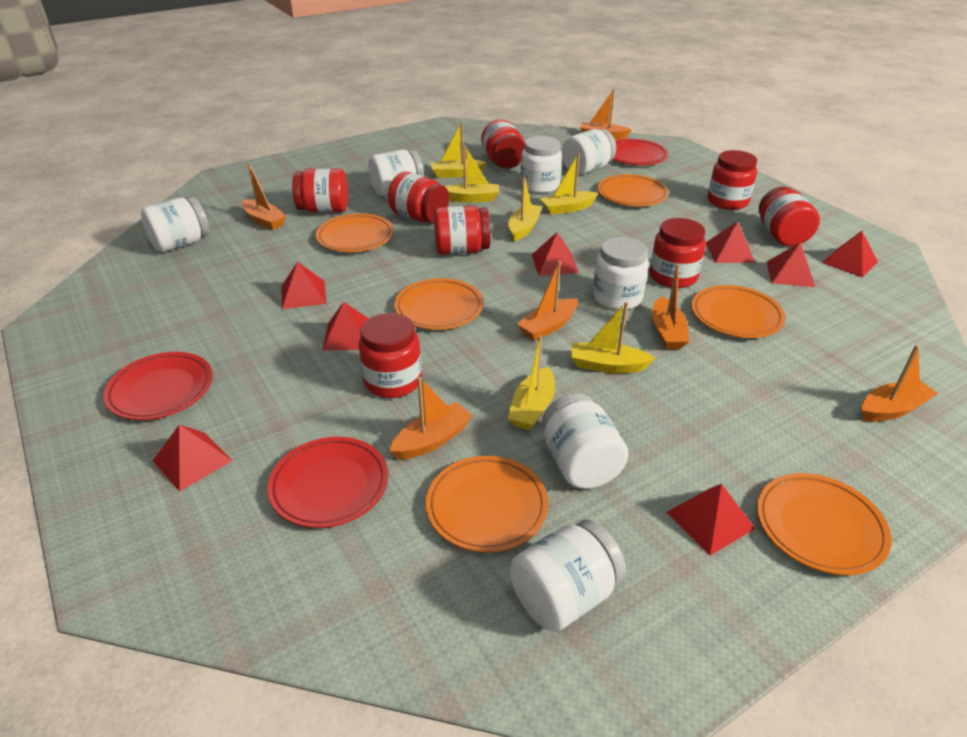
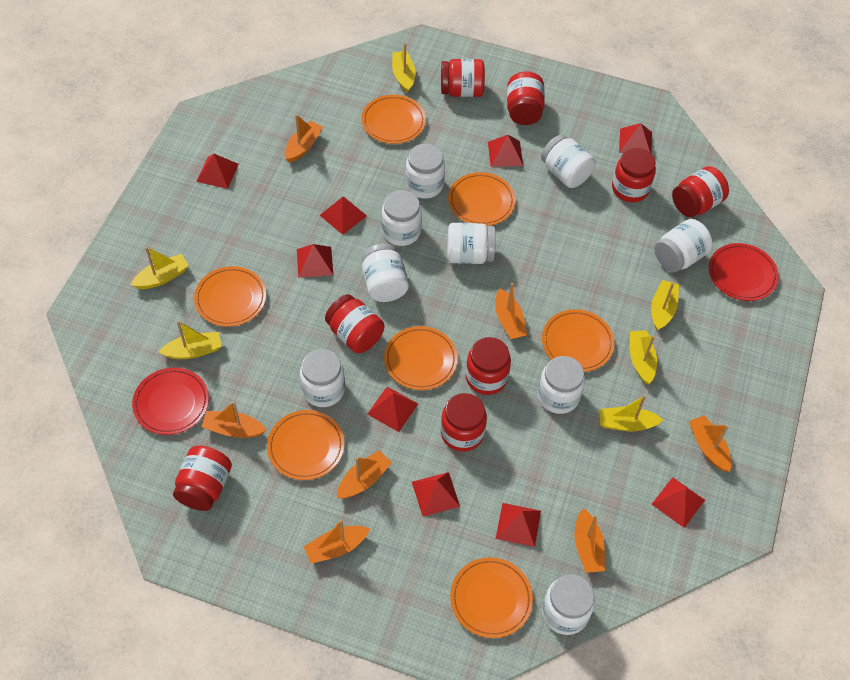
orange boat: 6 -> 7
orange plate: 6 -> 7
red plate: 3 -> 2
red pyramid: 8 -> 9
white jar: 7 -> 9

